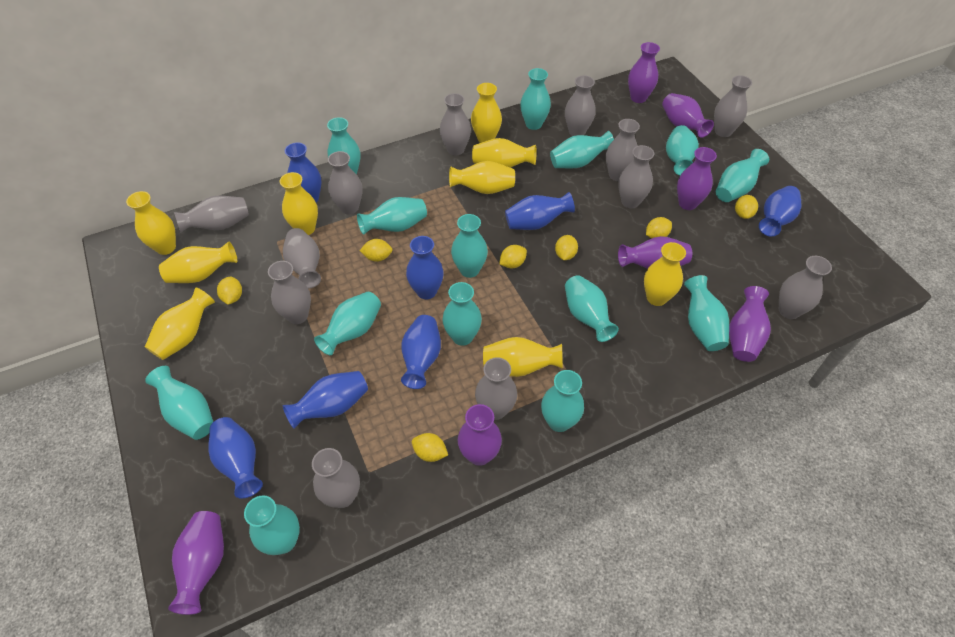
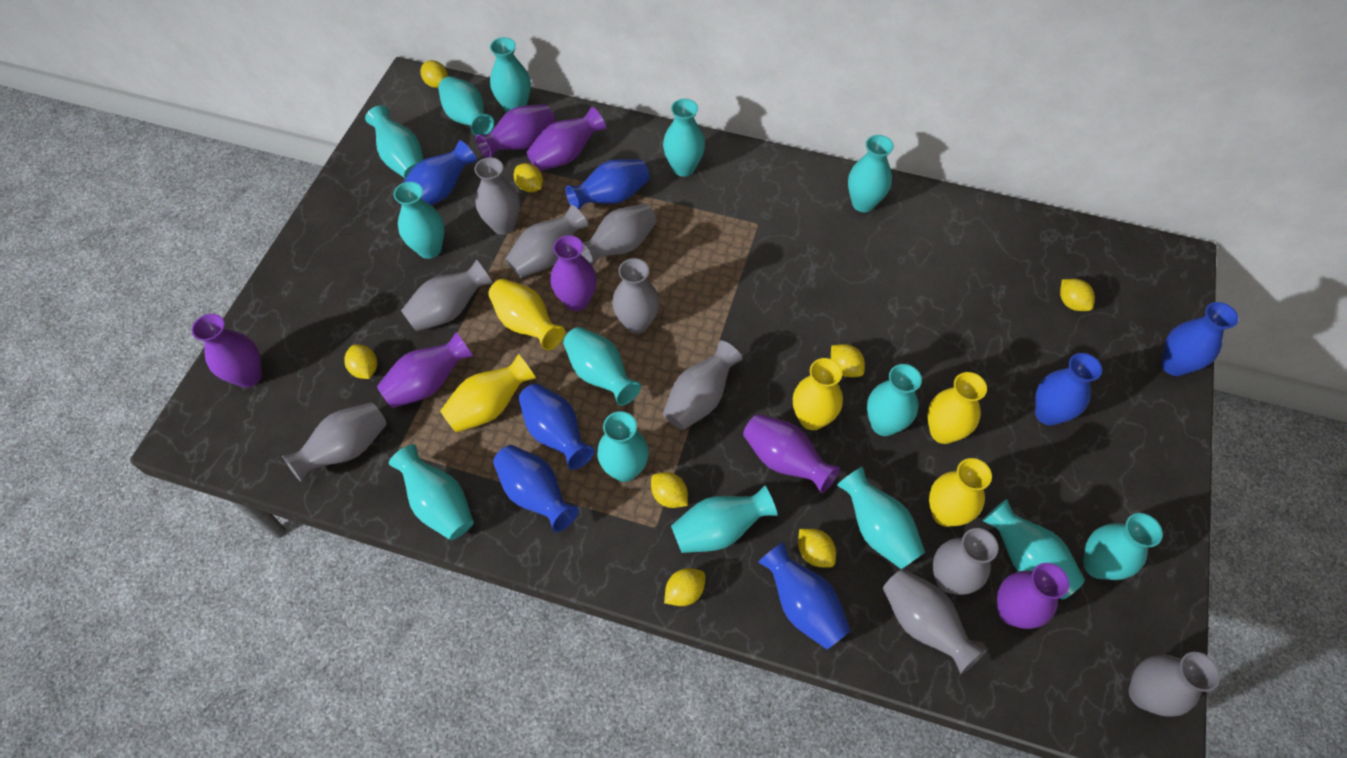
grey vase: 12 -> 10
yellow lemon: 7 -> 8
yellow vase: 9 -> 5

